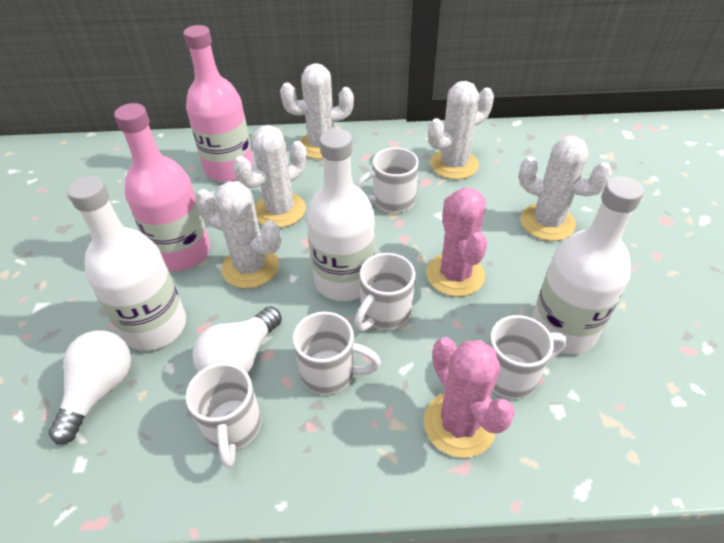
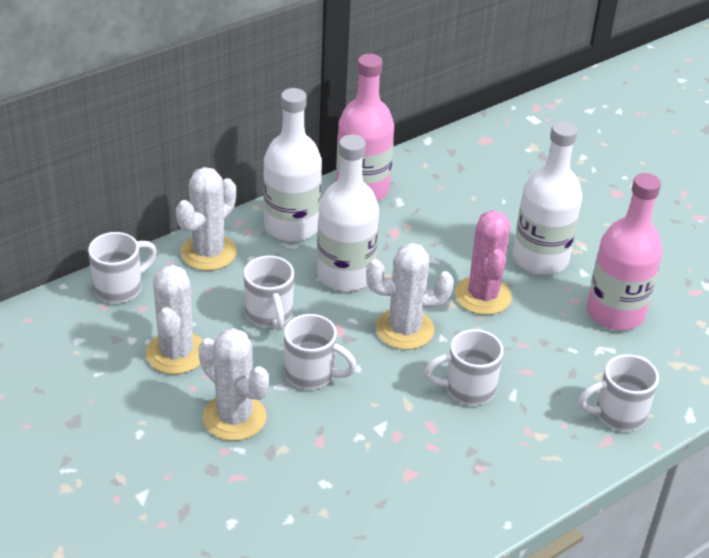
pink cactus: 2 -> 1
white cactus: 5 -> 4
white light bulb: 2 -> 0

